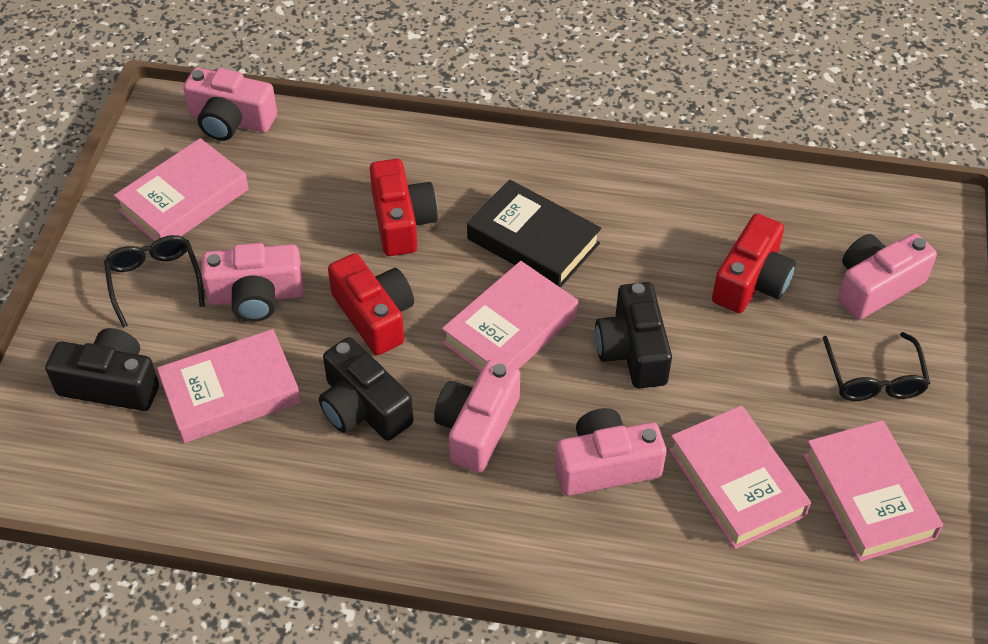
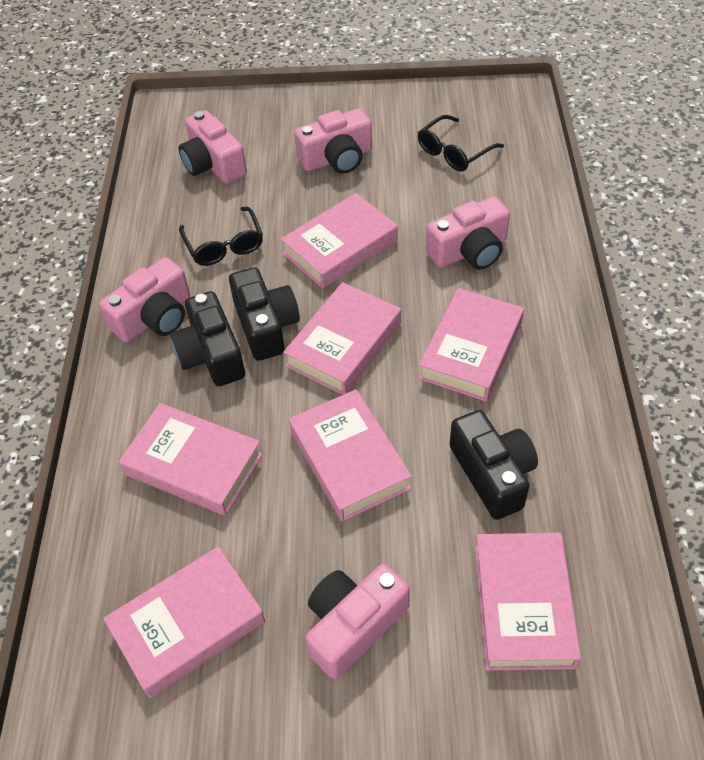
black book: 1 -> 0
pink book: 5 -> 7
red camera: 3 -> 0

